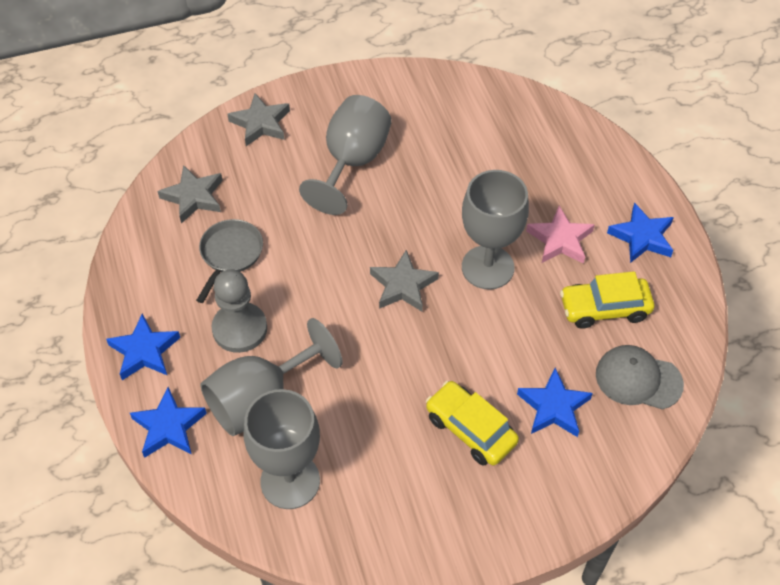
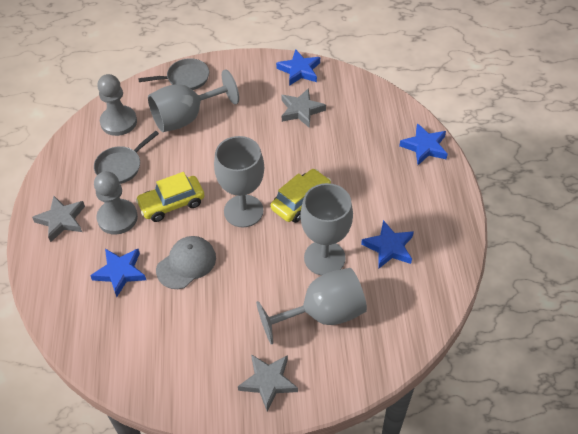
grey pan: 1 -> 2
grey pawn: 1 -> 2
pink star: 1 -> 0

